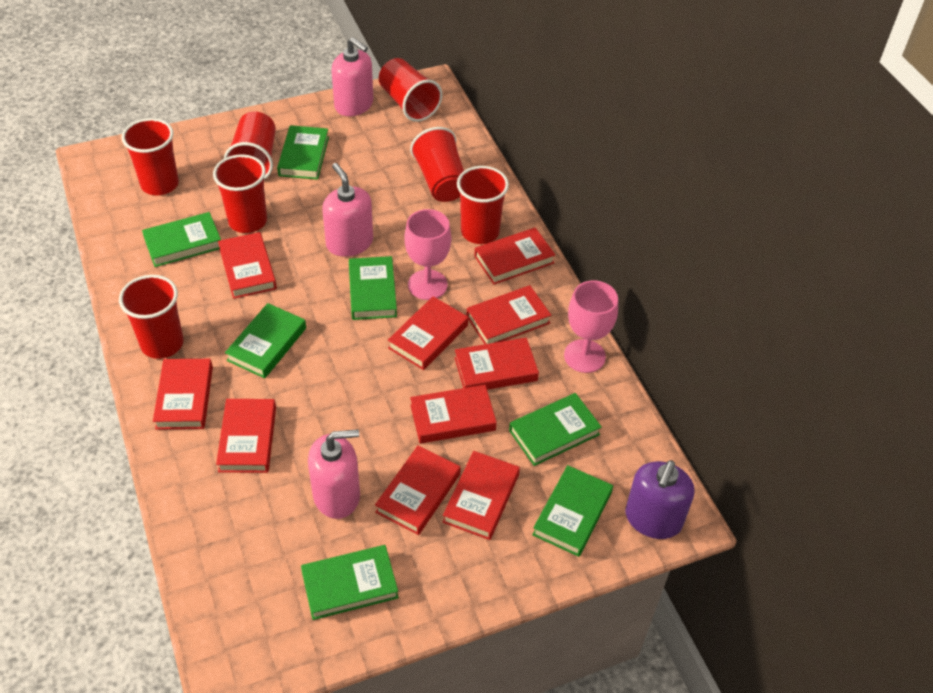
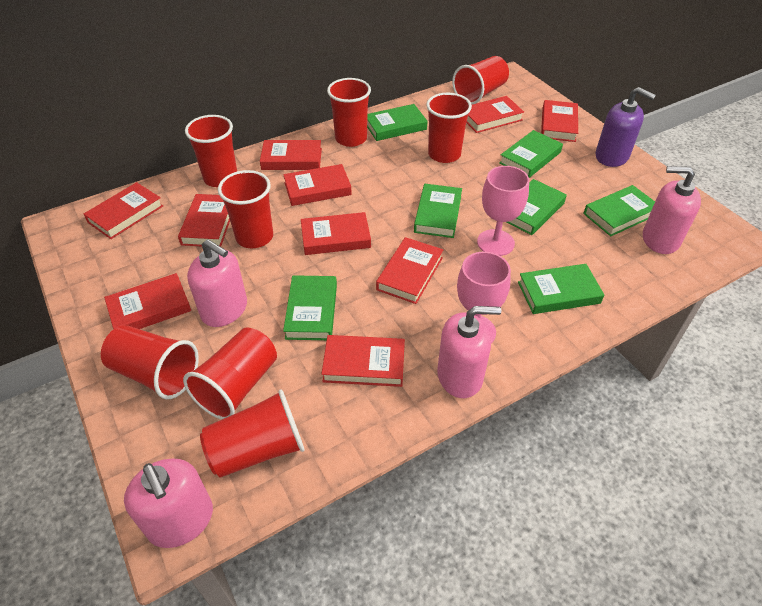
pink soap dispenser: 3 -> 4
red cup: 7 -> 8

